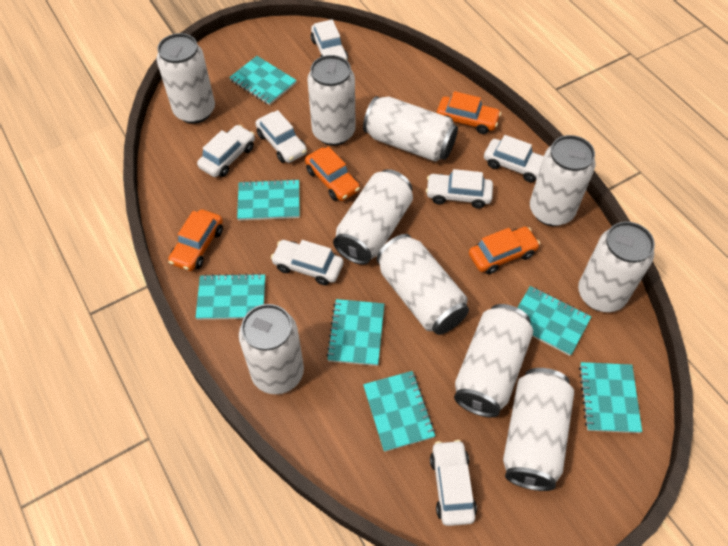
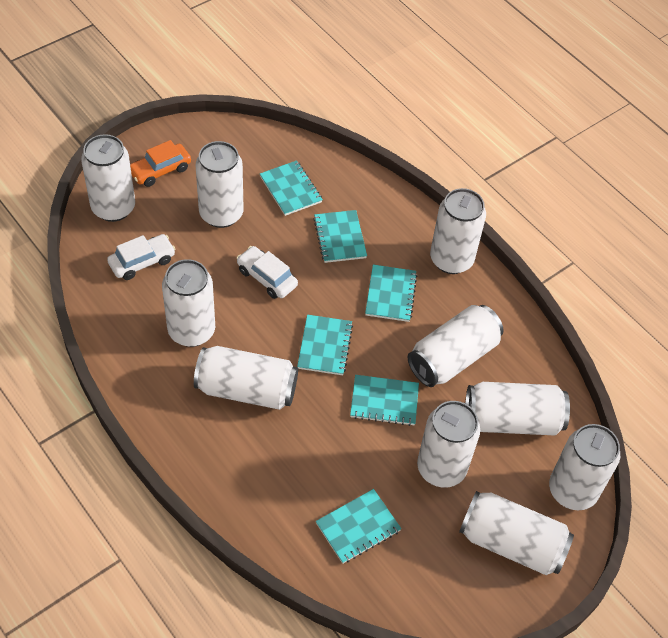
orange car: 4 -> 1
turquoise notebook: 7 -> 6
white car: 7 -> 2

